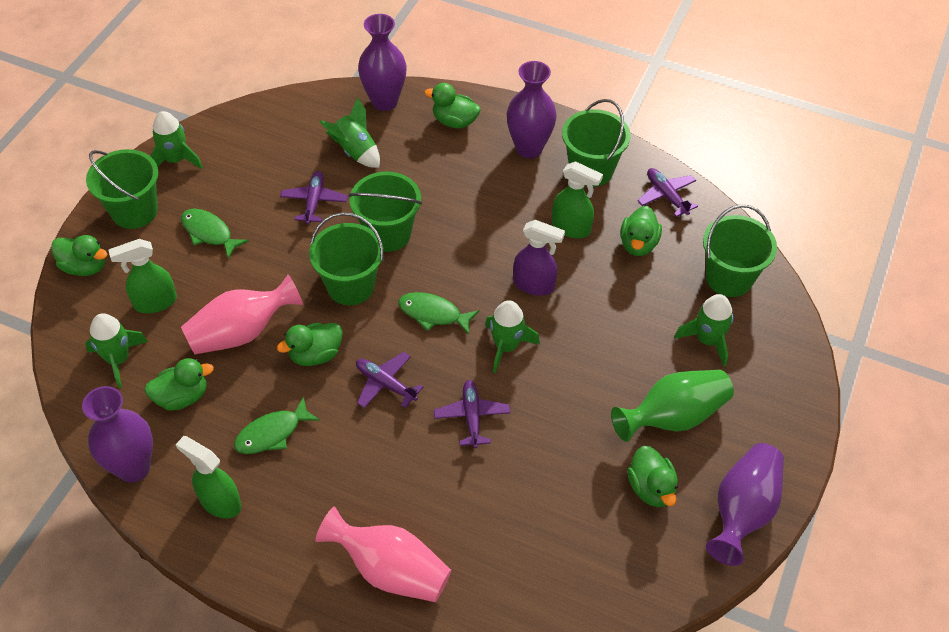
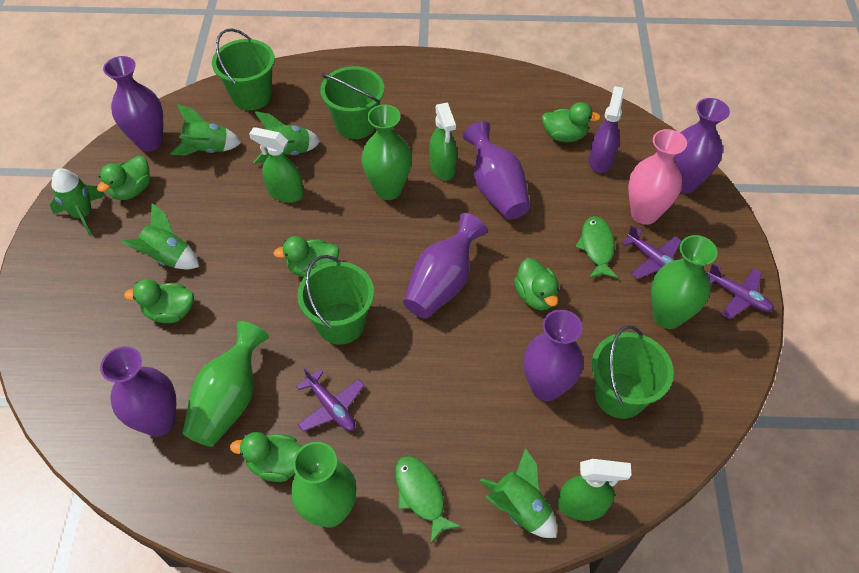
green bucket: 5 -> 4
green fish: 3 -> 2
green vase: 1 -> 4
pink vase: 2 -> 1
purple plane: 4 -> 3
purple vase: 4 -> 6

